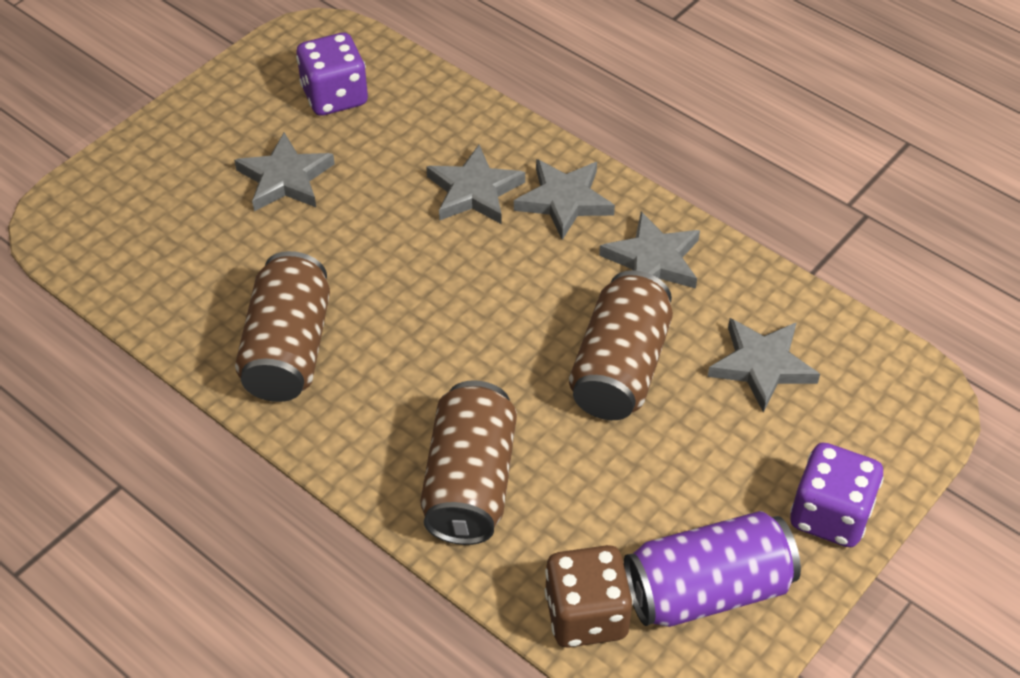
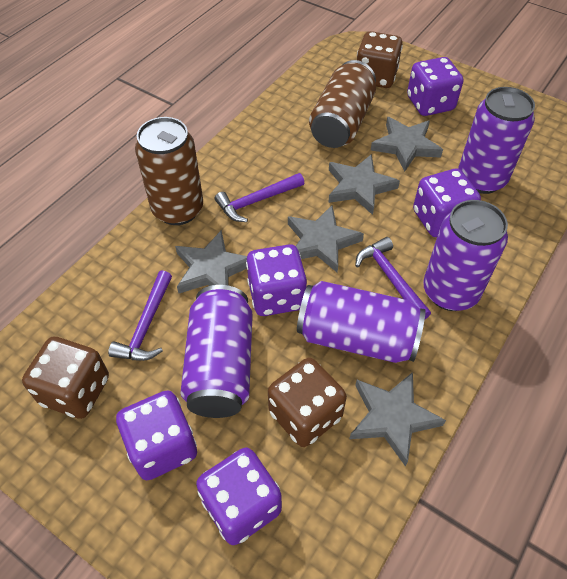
brown can: 3 -> 2
brown dice: 1 -> 3
purple can: 1 -> 4
purple dice: 2 -> 5
purple hammer: 0 -> 3

